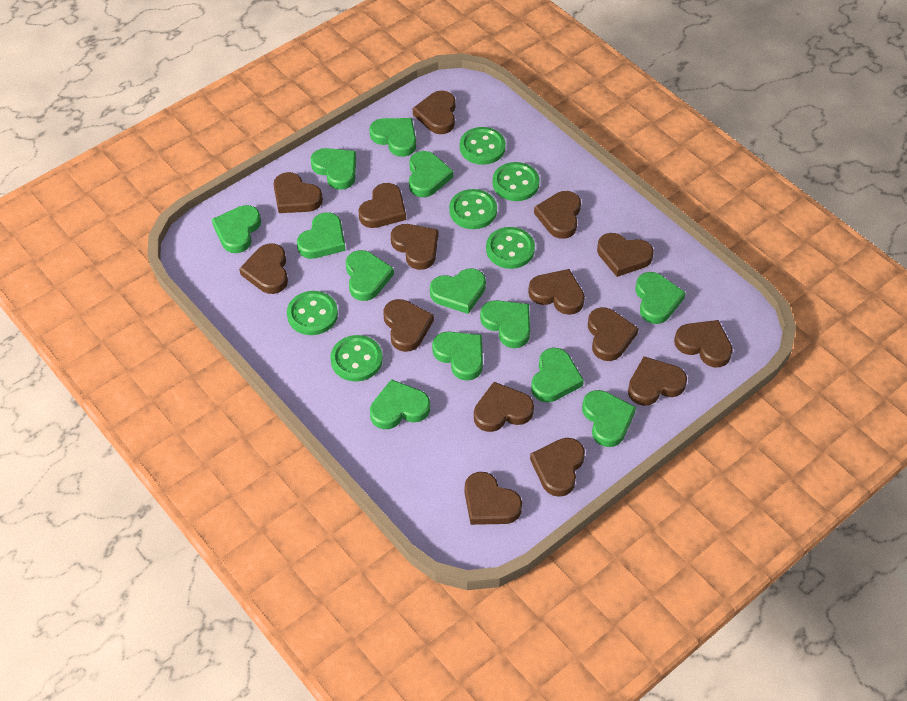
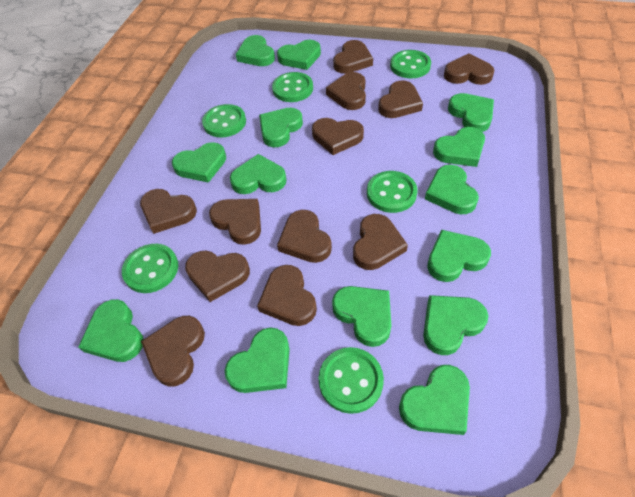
brown heart: 15 -> 12
green heart: 13 -> 14

